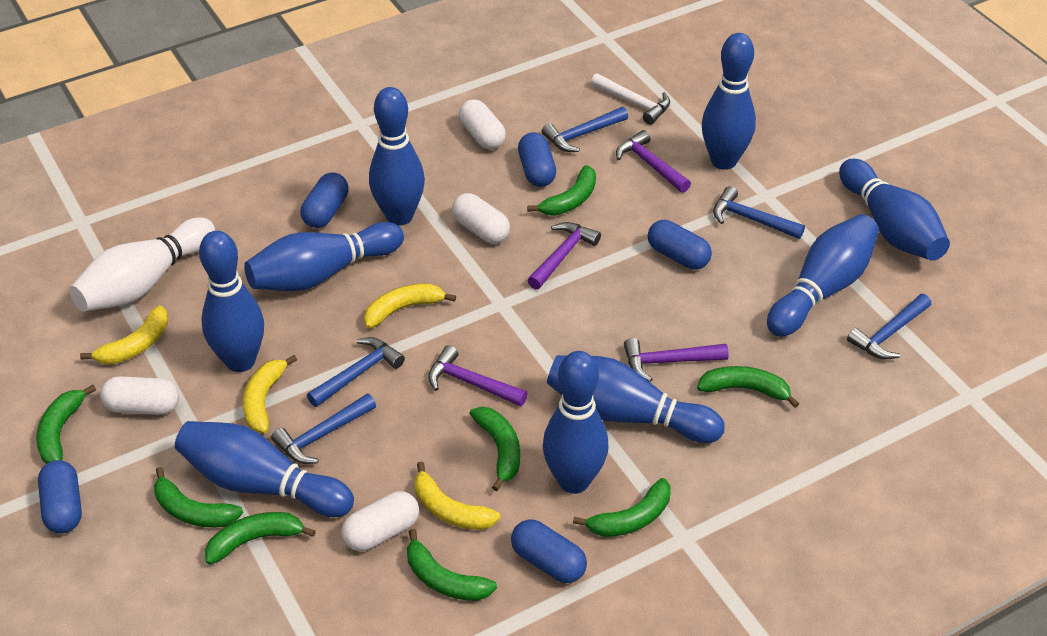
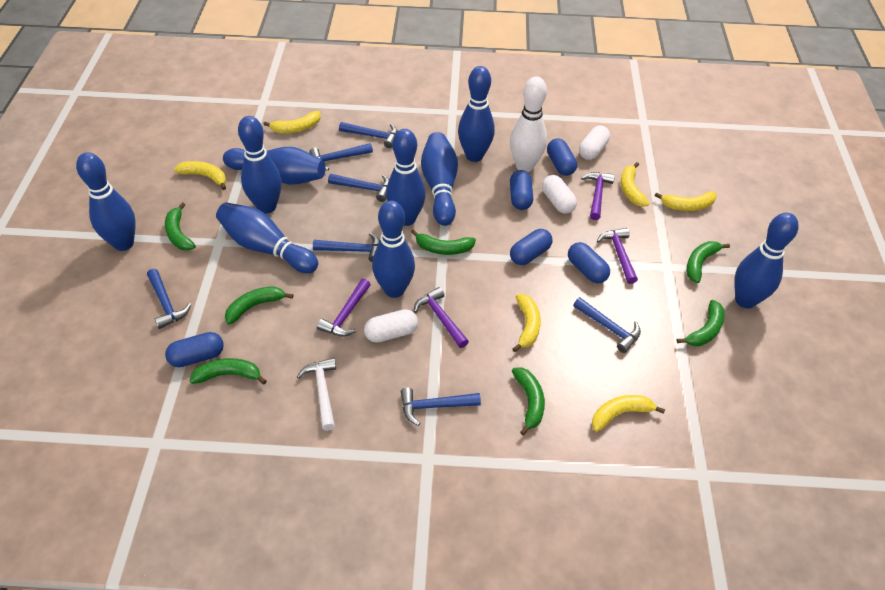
blue hammer: 5 -> 7
green banana: 8 -> 7
white capsule: 4 -> 3
yellow banana: 4 -> 6

